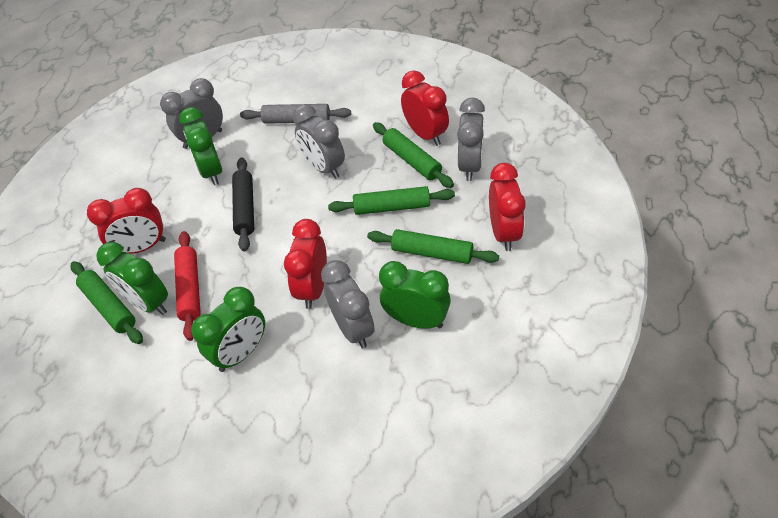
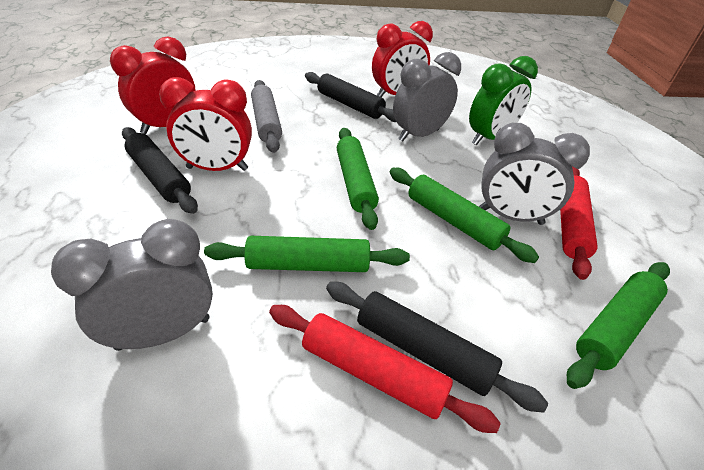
black rolling pin: 1 -> 3
green clock: 4 -> 1
grey clock: 4 -> 3
red clock: 4 -> 3
red rolling pin: 1 -> 2

